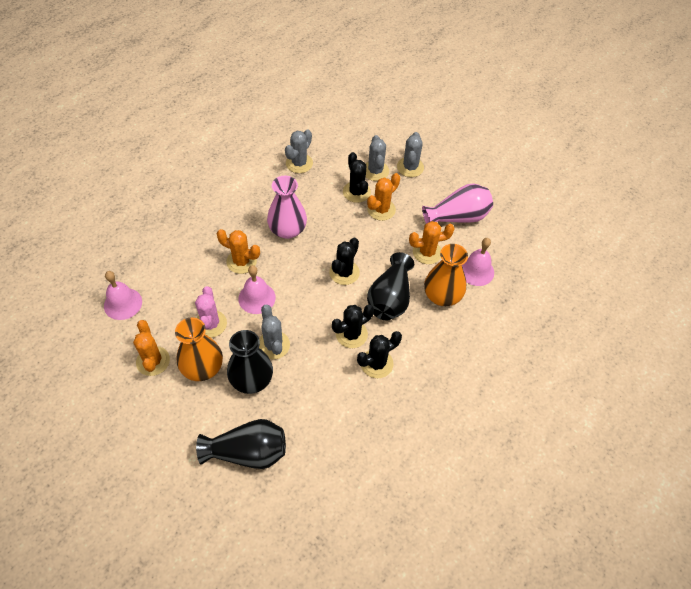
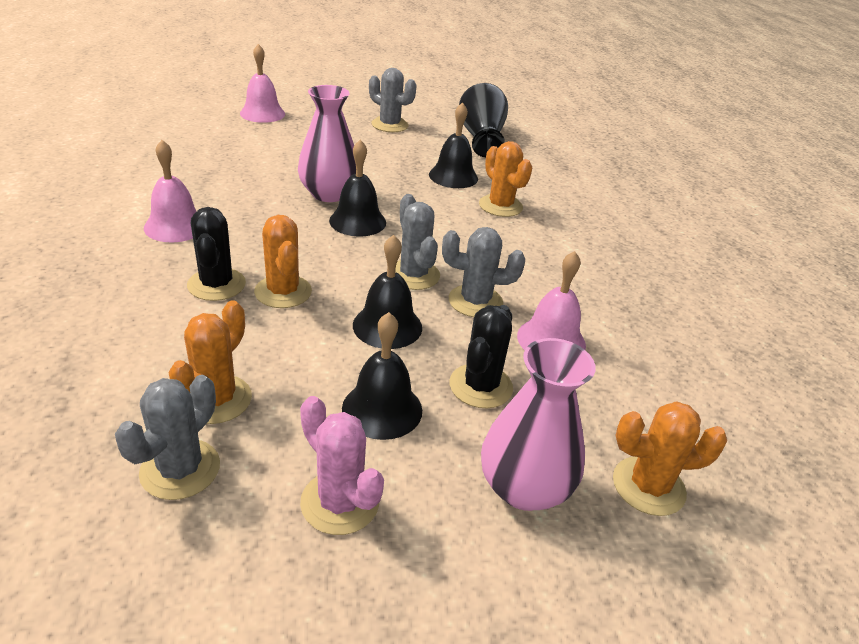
black bell: 0 -> 4
black cactus: 4 -> 2
black vase: 3 -> 1
orange vase: 2 -> 0

